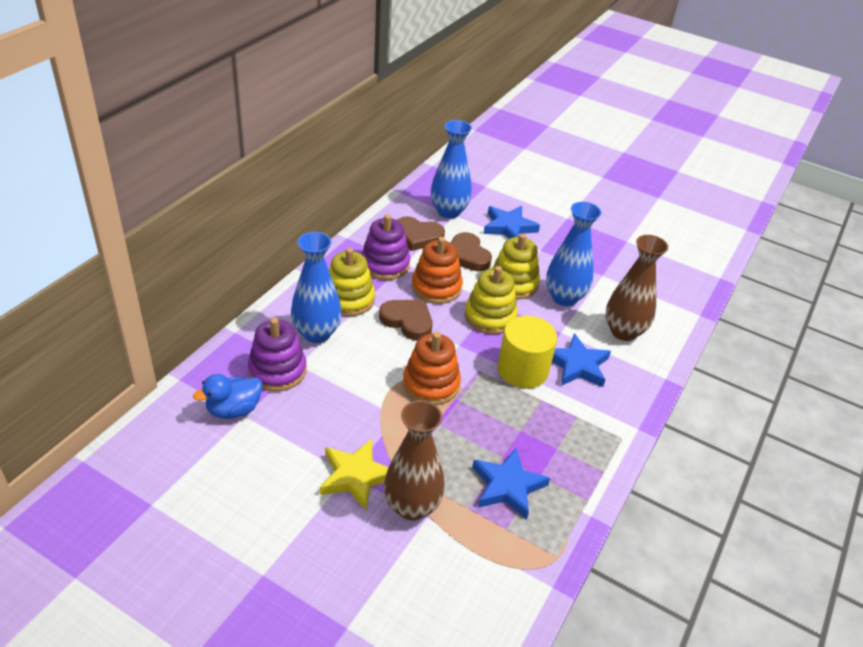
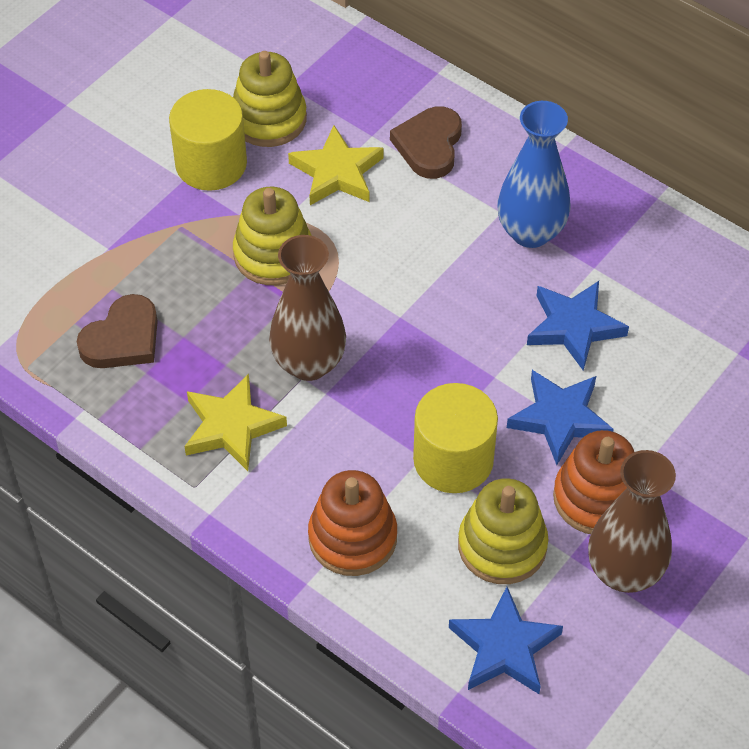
blue duck: 1 -> 0
blue vase: 3 -> 1
brown heart: 3 -> 2
purple stacking toy: 2 -> 0
yellow cylinder: 1 -> 2
yellow star: 1 -> 2

